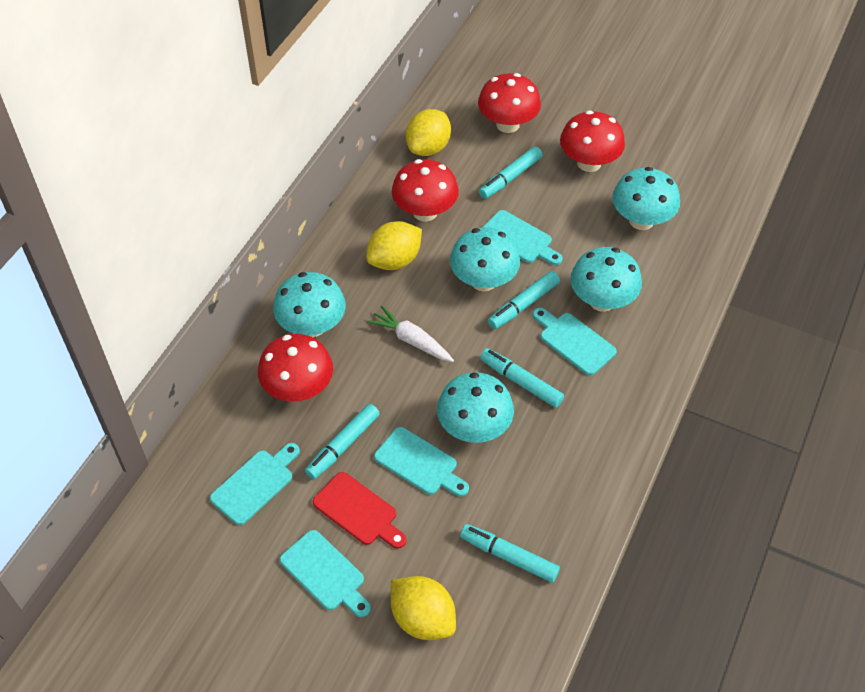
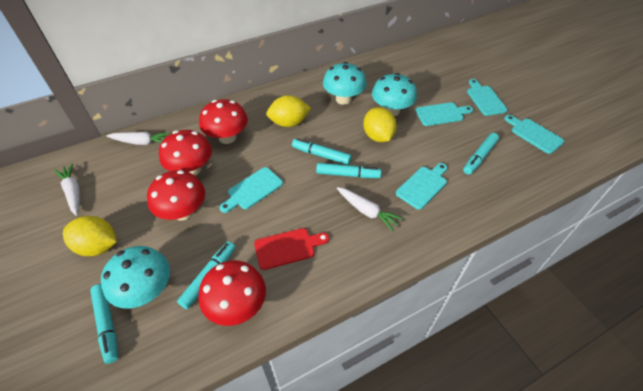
turquoise mushroom: 5 -> 3
white carrot: 1 -> 3

